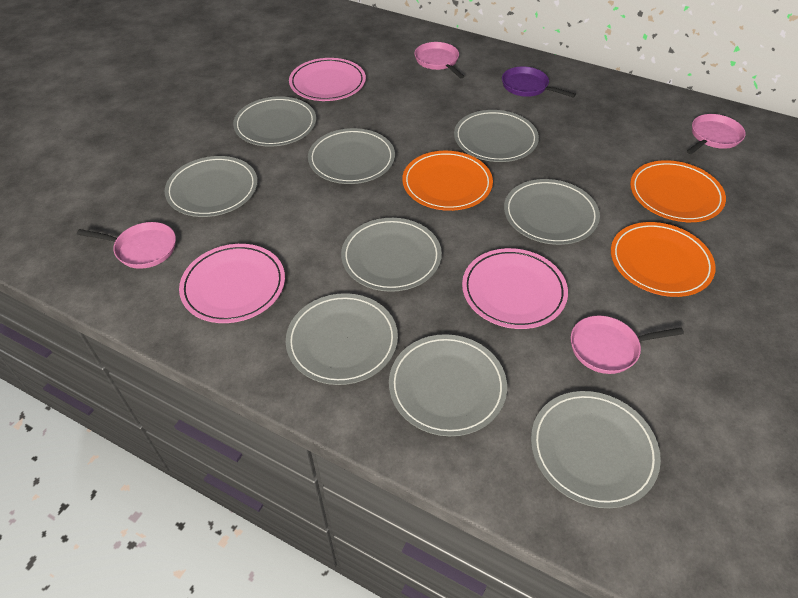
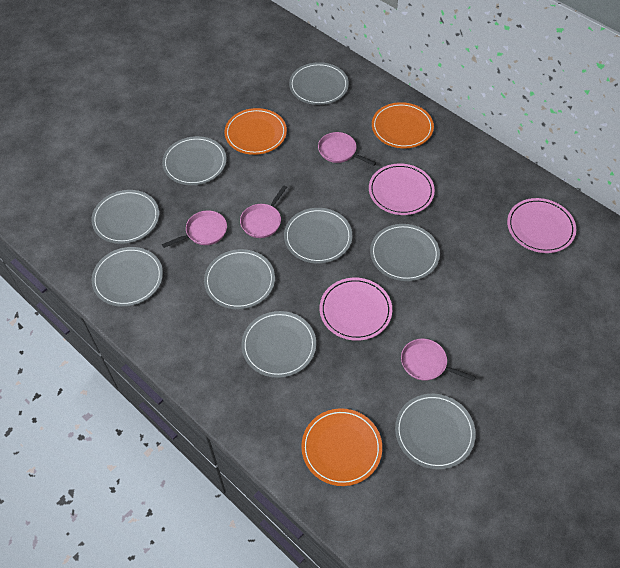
purple pan: 1 -> 0

